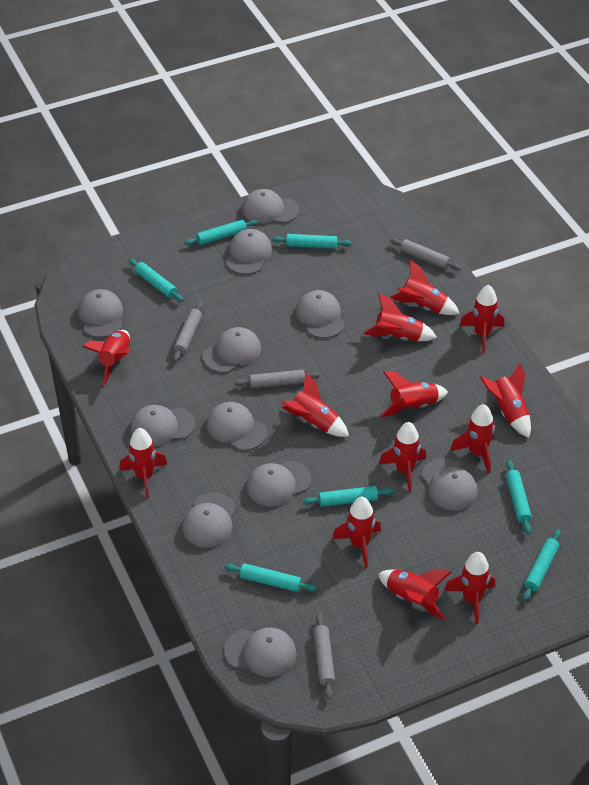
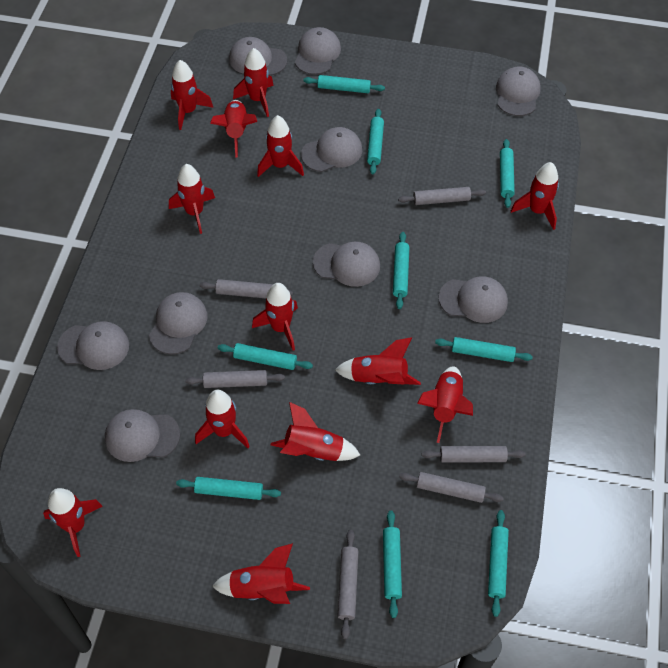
grey cap: 11 -> 9
grey rolling pin: 4 -> 6
turquoise rolling pin: 7 -> 9

